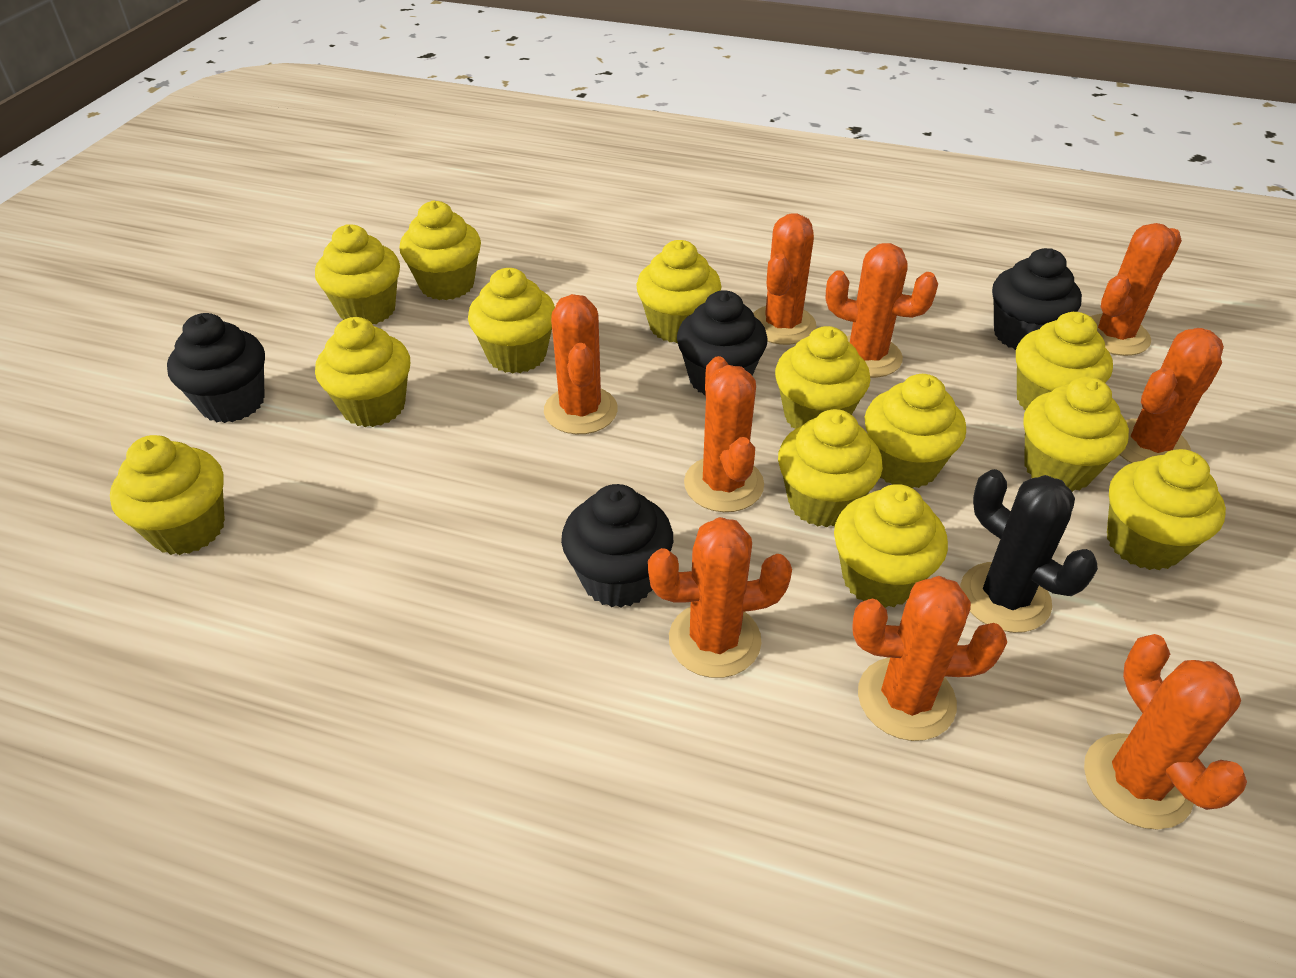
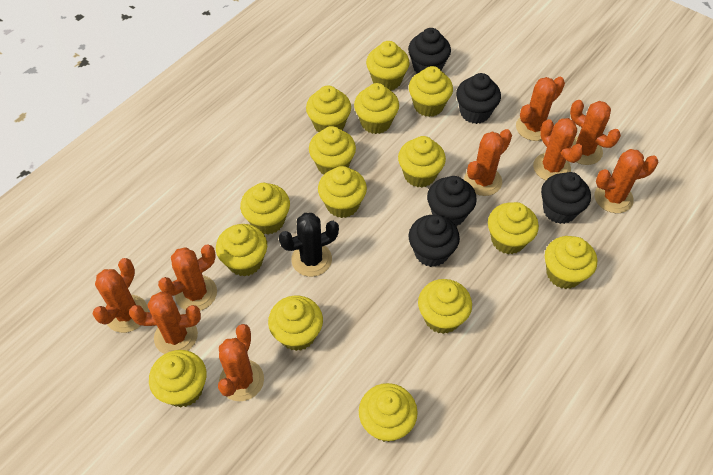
black cupcake: 4 -> 5
yellow cupcake: 13 -> 15

